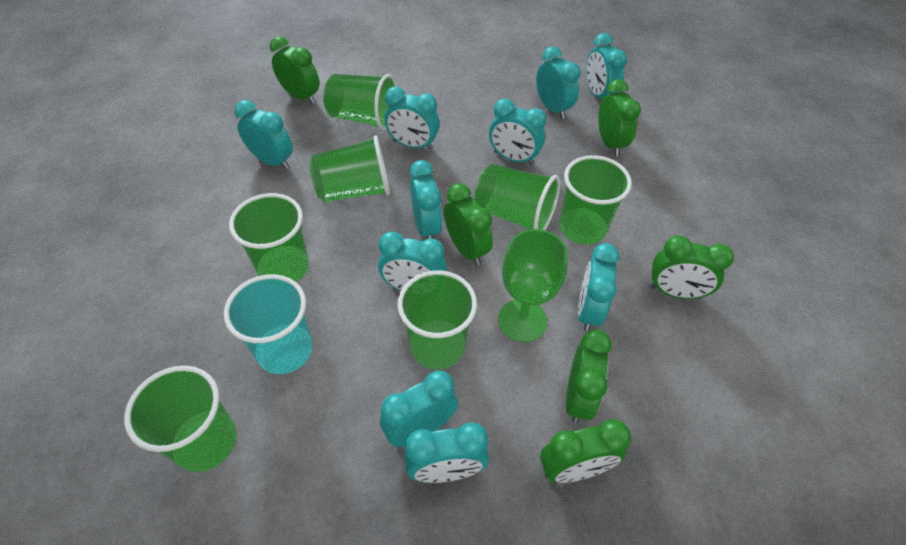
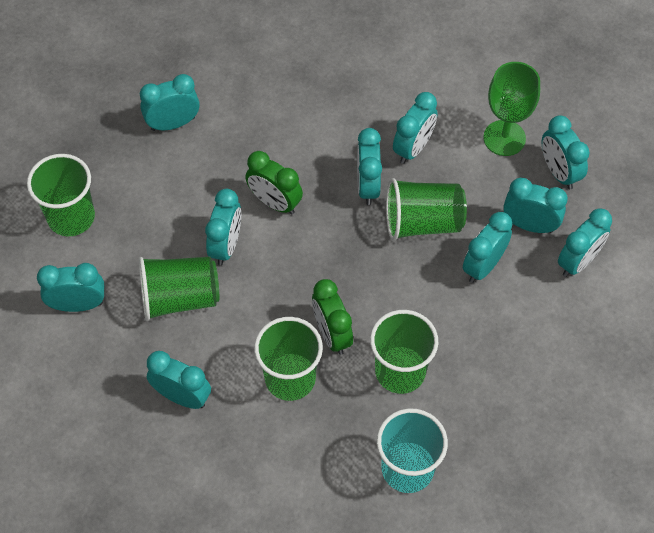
green clock: 6 -> 2
green cup: 7 -> 5

